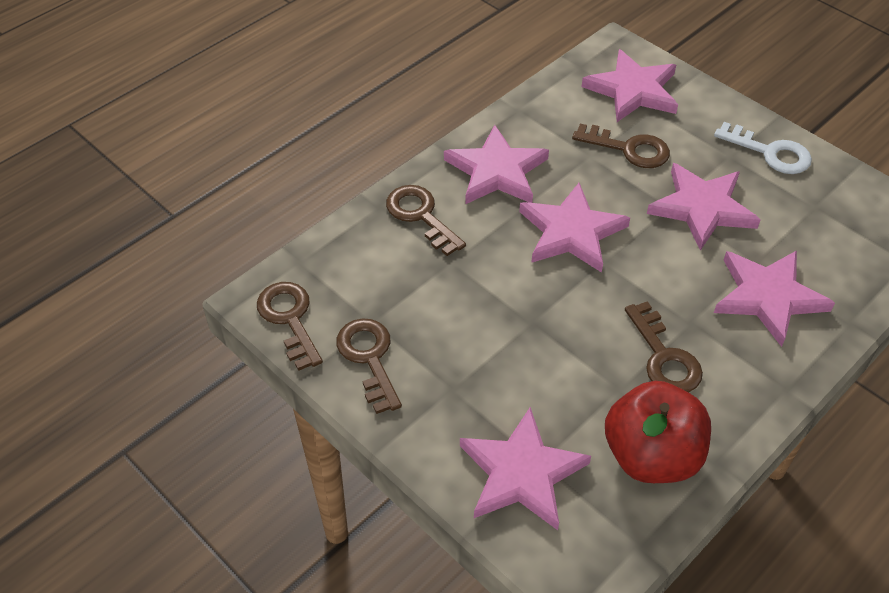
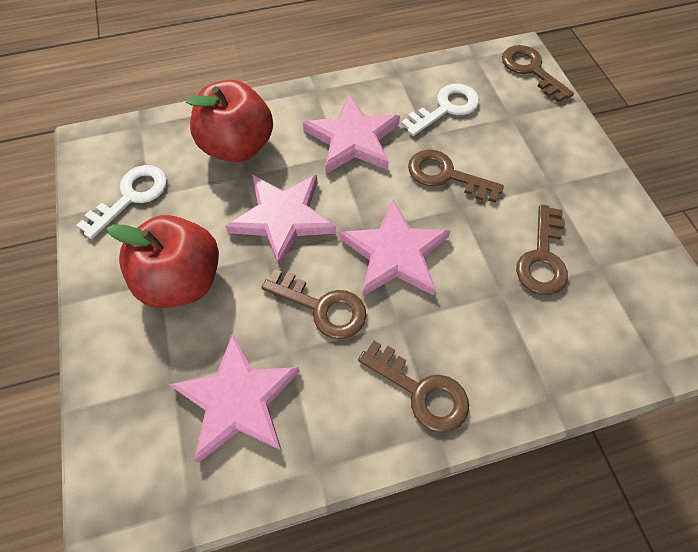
pink star: 6 -> 4
red apple: 1 -> 2
white key: 1 -> 2

